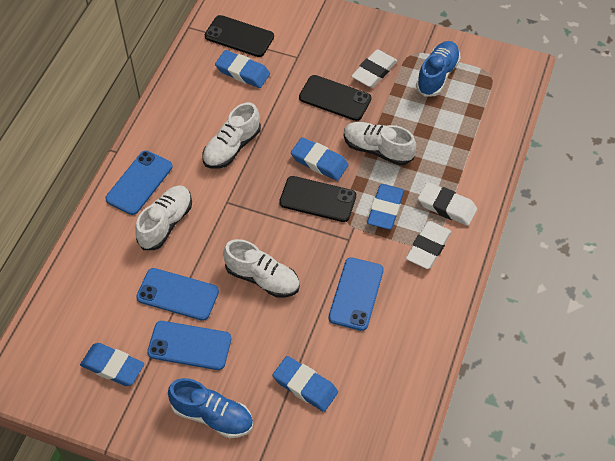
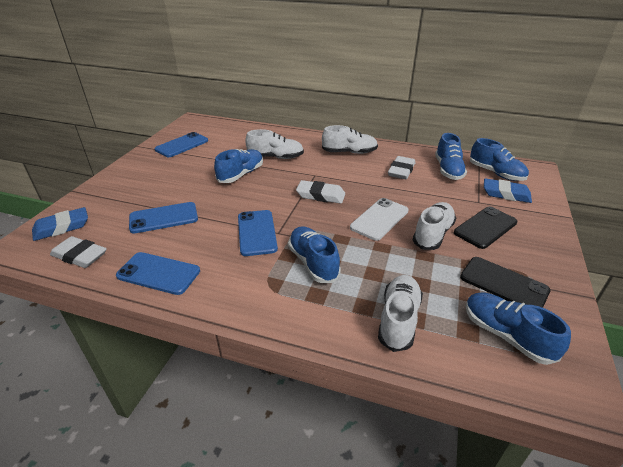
black phone: 3 -> 2
blue eraser: 5 -> 2
blue shoe: 2 -> 5
white phone: 0 -> 1

